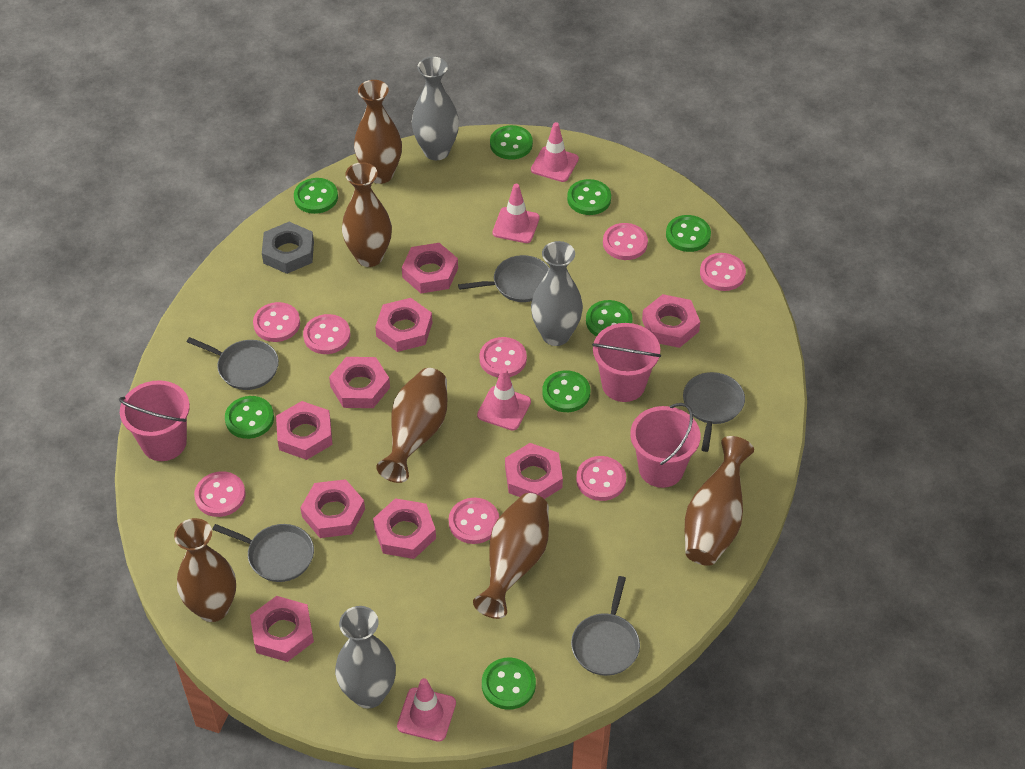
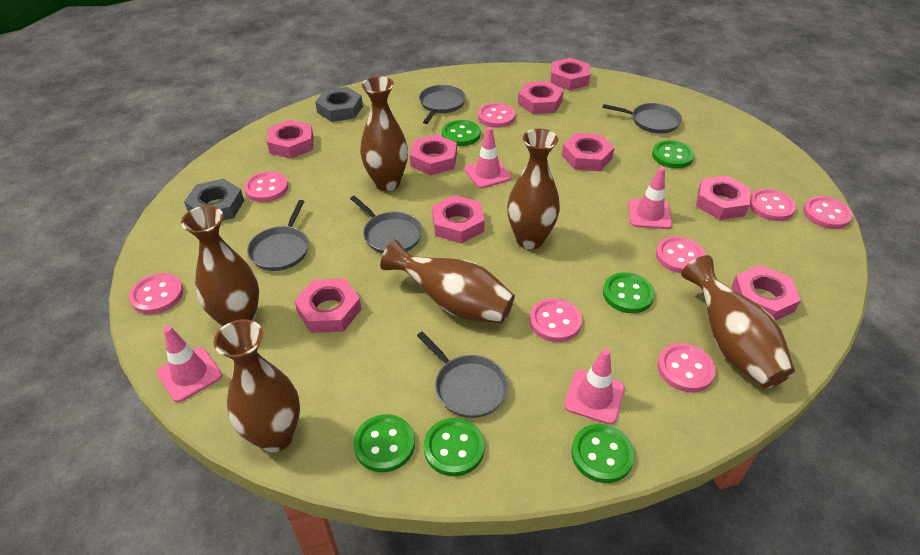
green button: 8 -> 6
grey nut: 1 -> 2
grey vase: 3 -> 0
pink bucket: 3 -> 0

